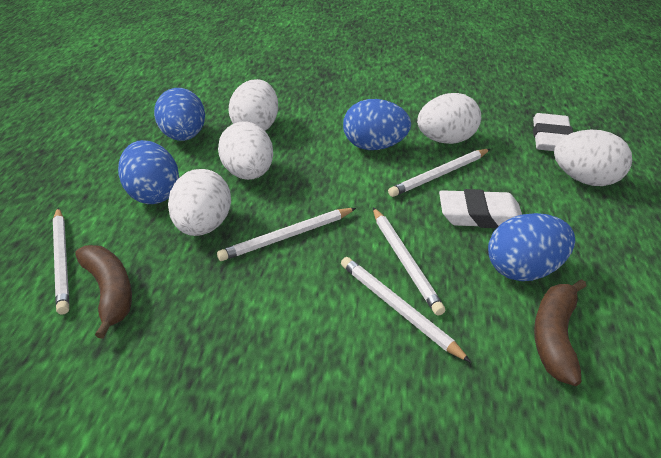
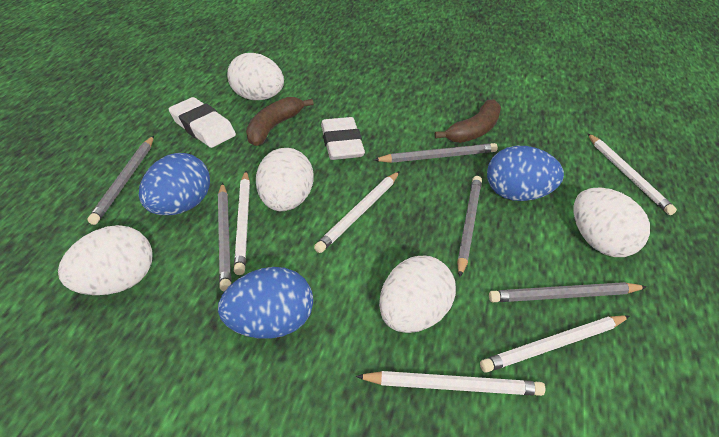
blue egg: 4 -> 3
grey pencil: 0 -> 5

